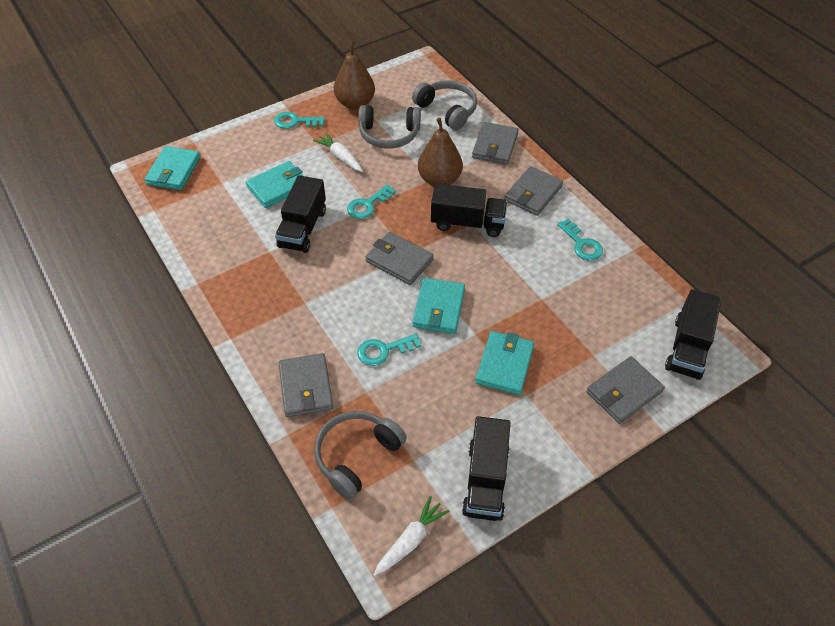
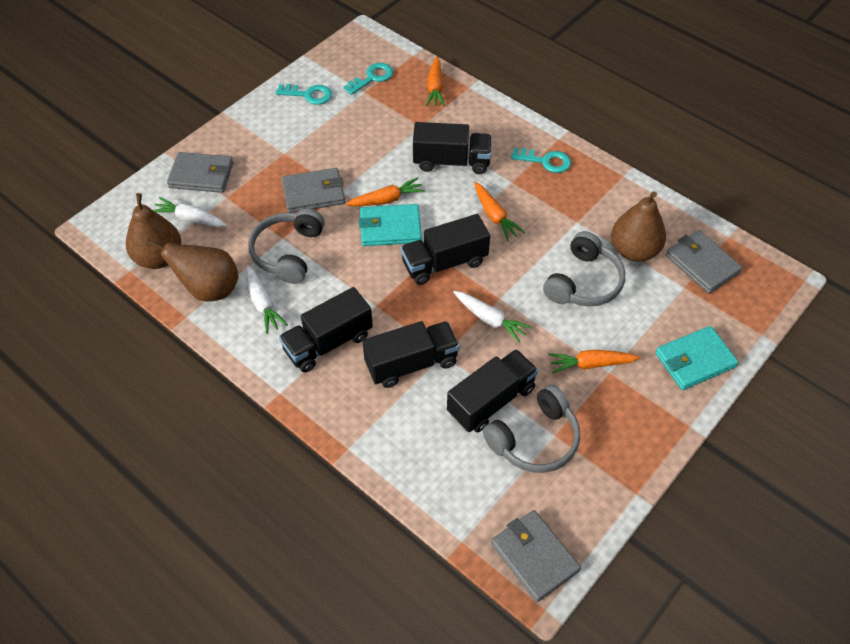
black truck: 4 -> 5
brown pear: 2 -> 3
grey wallet: 5 -> 4
orange carrot: 0 -> 4
turquoise key: 4 -> 3
turquoise wallet: 4 -> 2
white carrot: 2 -> 3

